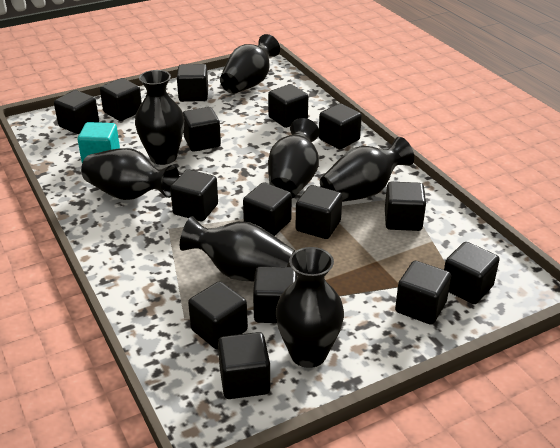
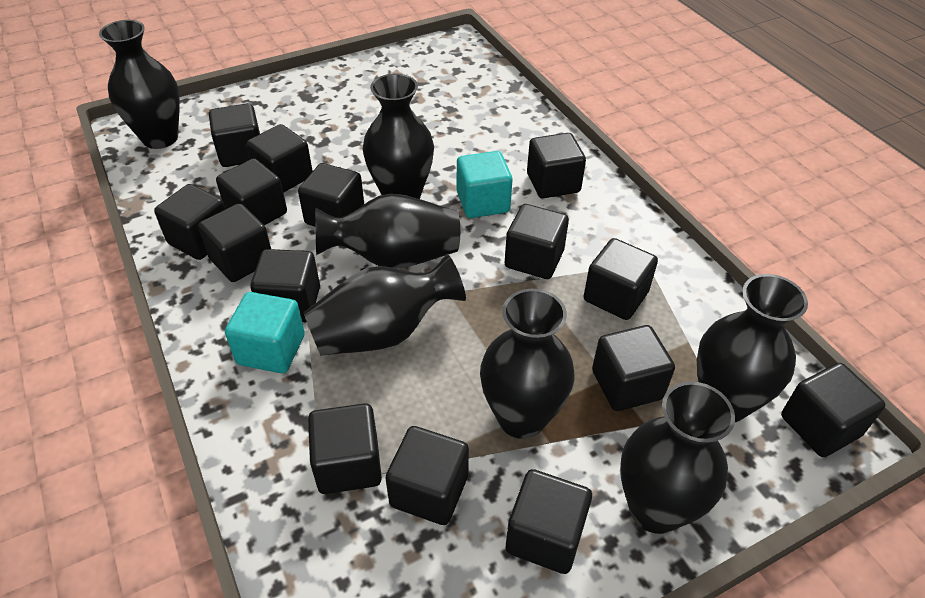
turquoise cube: 1 -> 2

